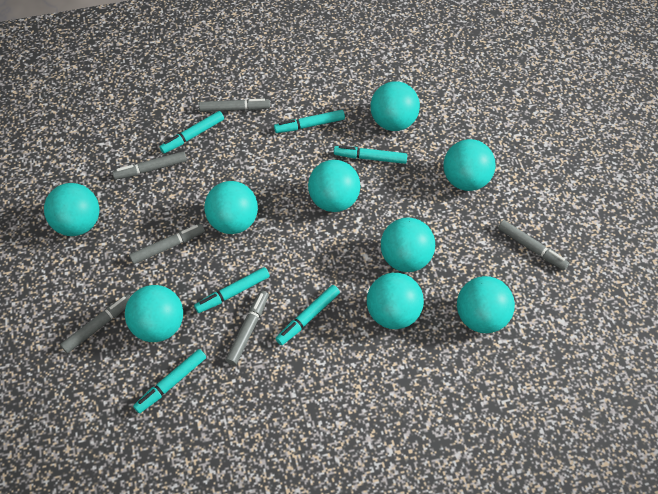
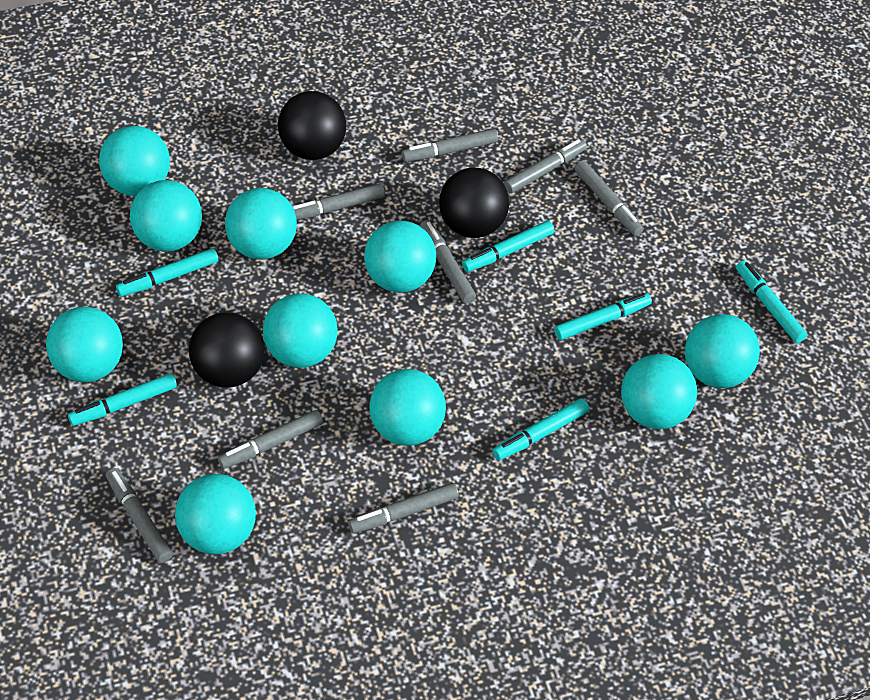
black ball: 0 -> 3
grey marker: 6 -> 8
turquoise ball: 9 -> 10

